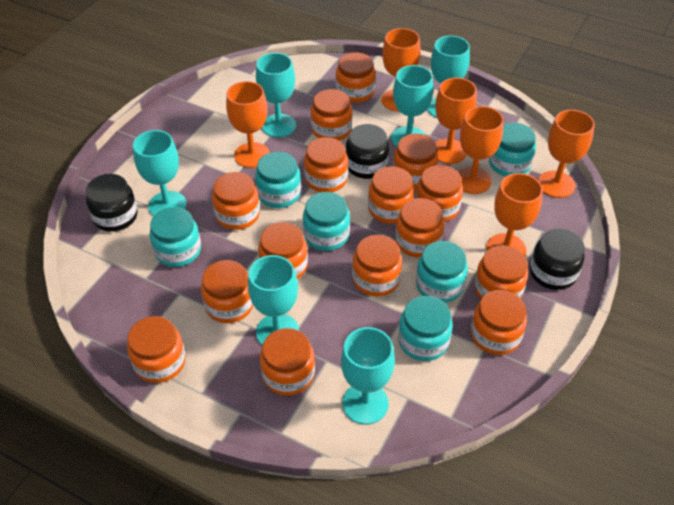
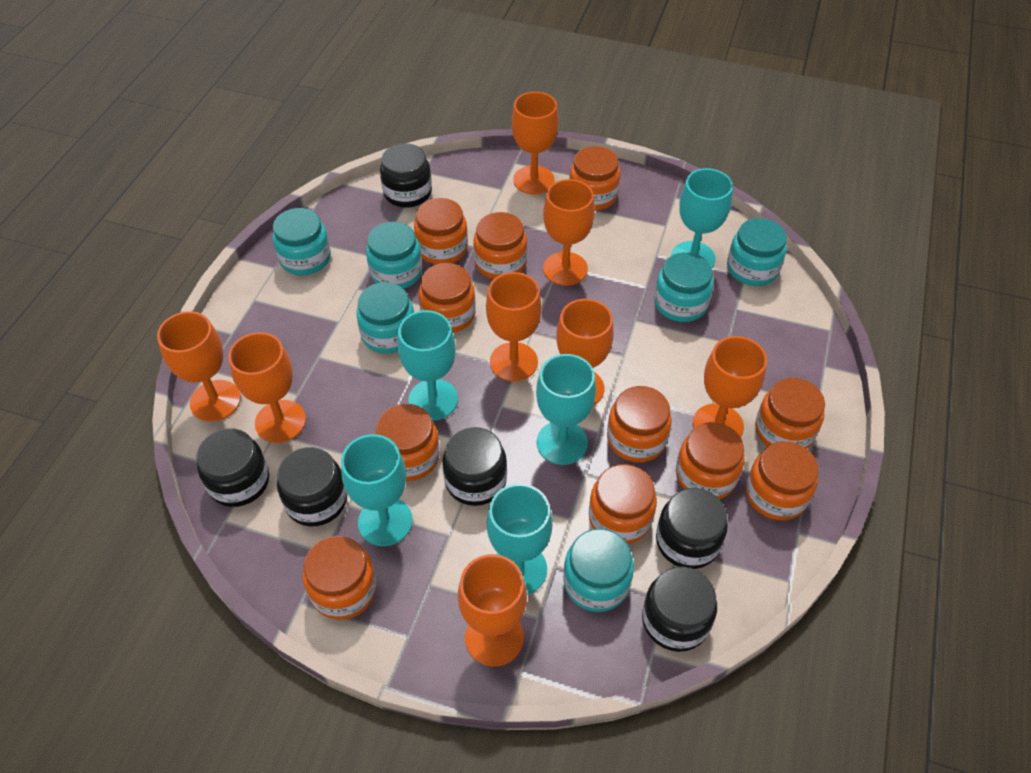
black jar: 3 -> 6
orange goblet: 6 -> 8
orange jar: 15 -> 11
turquoise goblet: 6 -> 5

